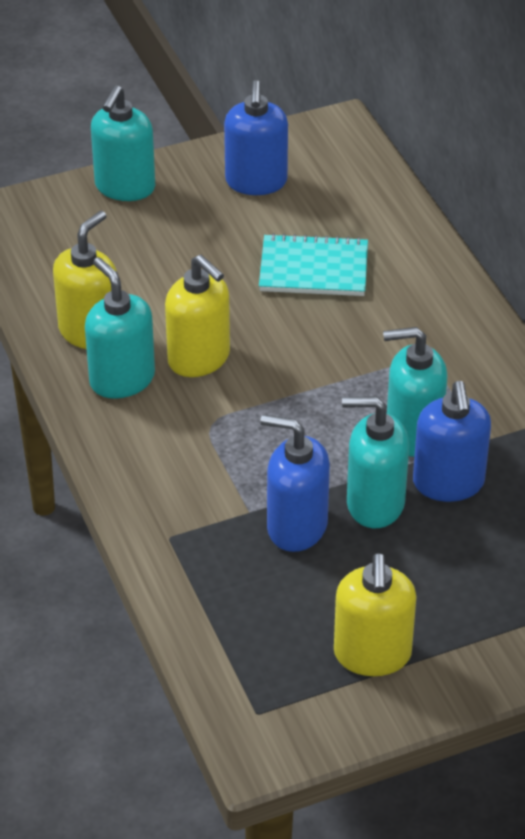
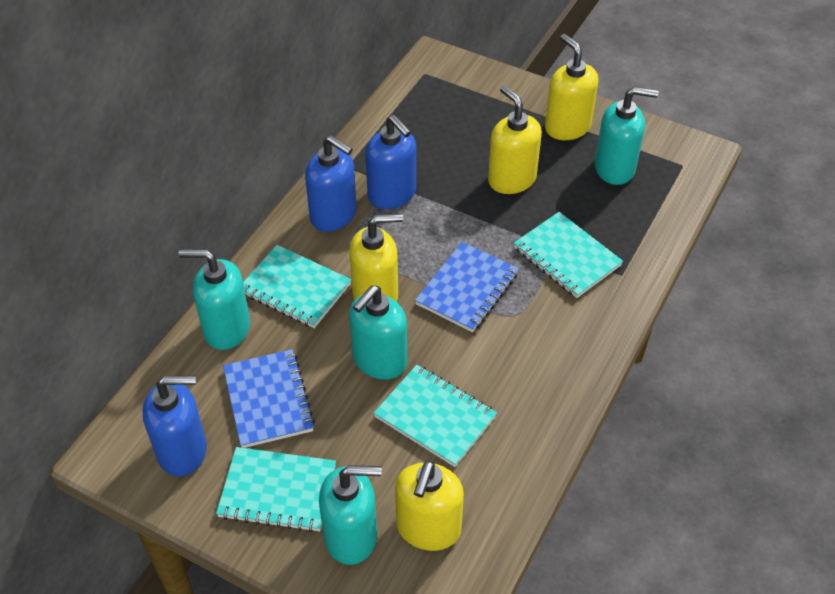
blue notebook: 0 -> 2
turquoise notebook: 1 -> 4
yellow soap dispenser: 3 -> 4

